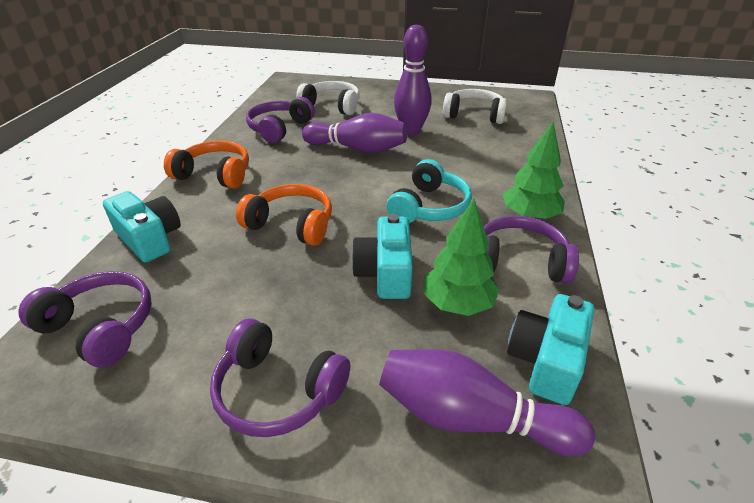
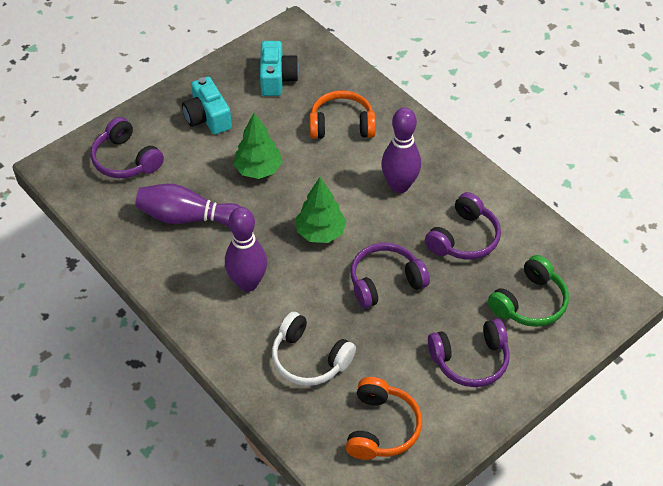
green headphones: 0 -> 1
turquoise camera: 3 -> 2
turquoise headphones: 1 -> 0
white headphones: 2 -> 1

